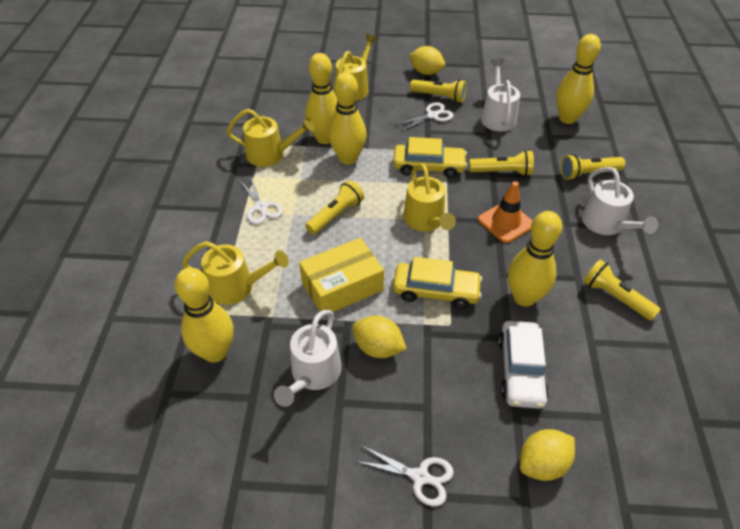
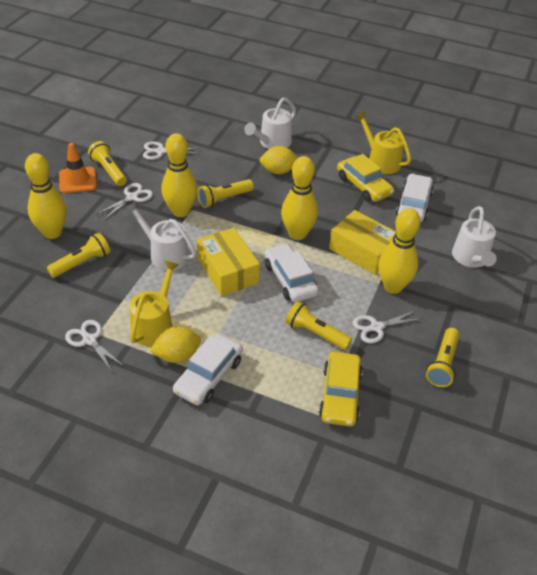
white car: 1 -> 3
white scissors: 3 -> 4
yellow bowling pin: 5 -> 4
yellow box: 1 -> 2
yellow lemon: 3 -> 2
yellow watering can: 4 -> 2

